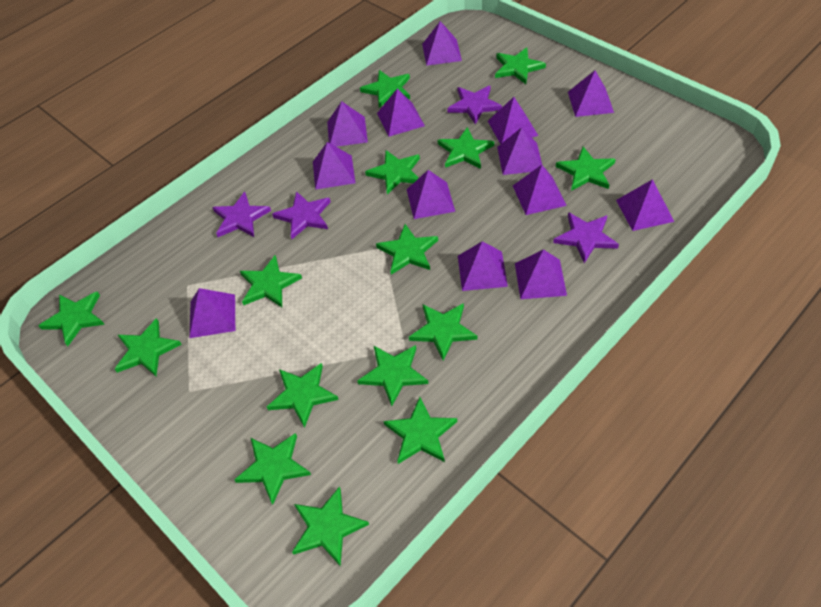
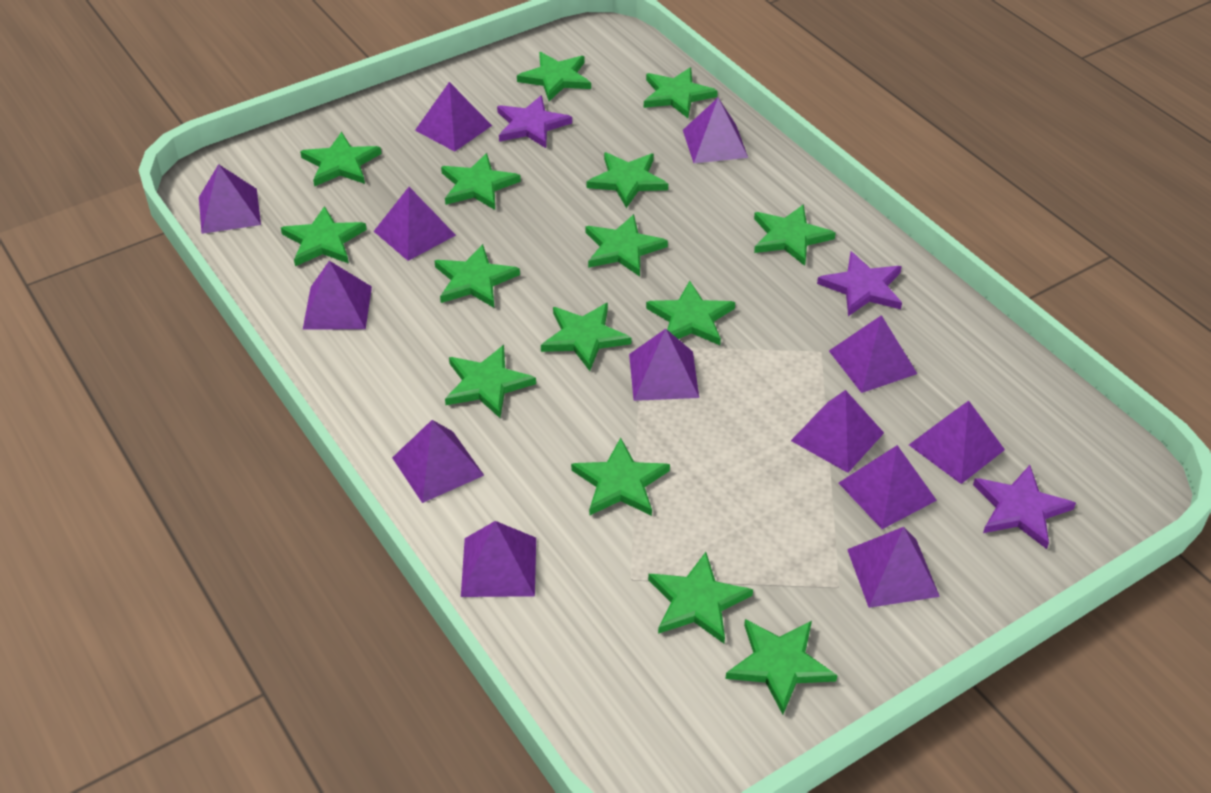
purple star: 4 -> 3

